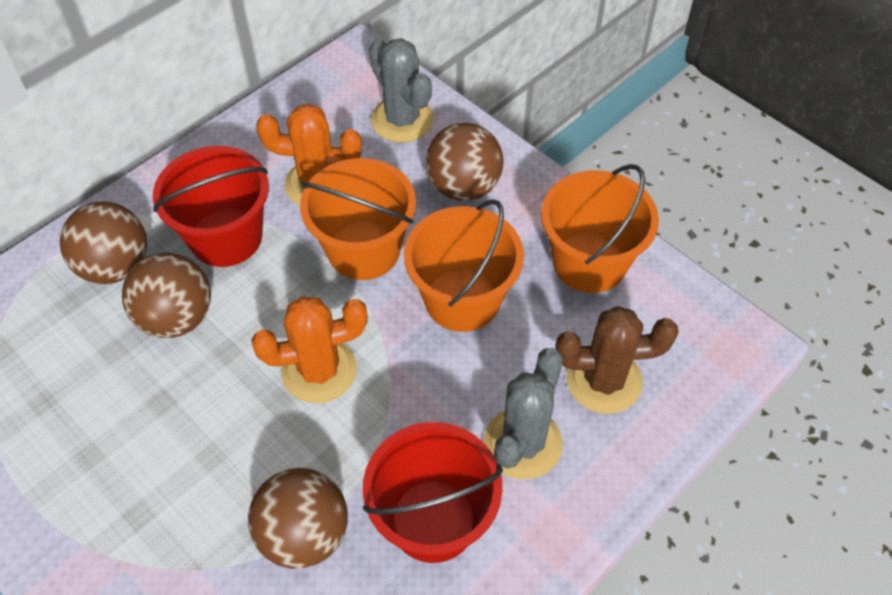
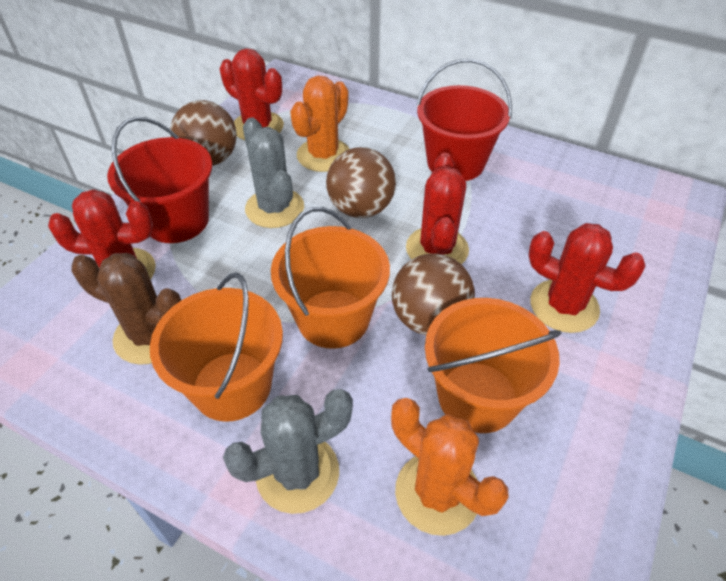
brown ball: 4 -> 3
red cactus: 0 -> 4

